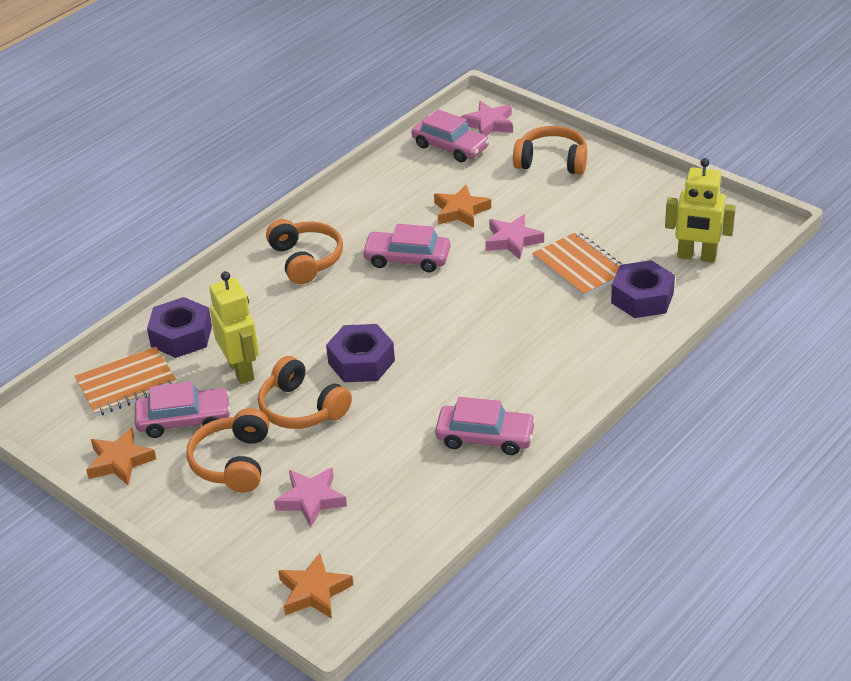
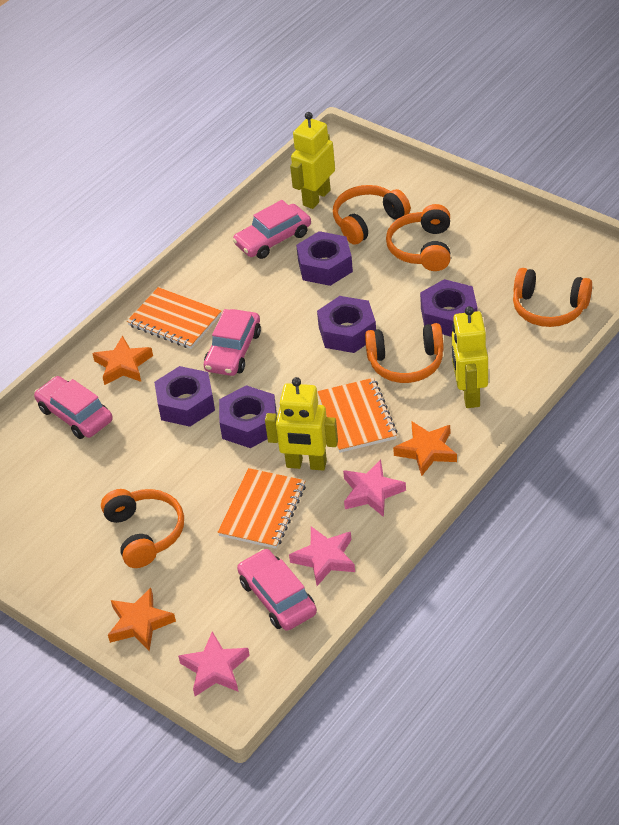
orange headphones: 4 -> 5
orange notebook: 2 -> 3
purple nut: 3 -> 5
yellow robot: 2 -> 3

